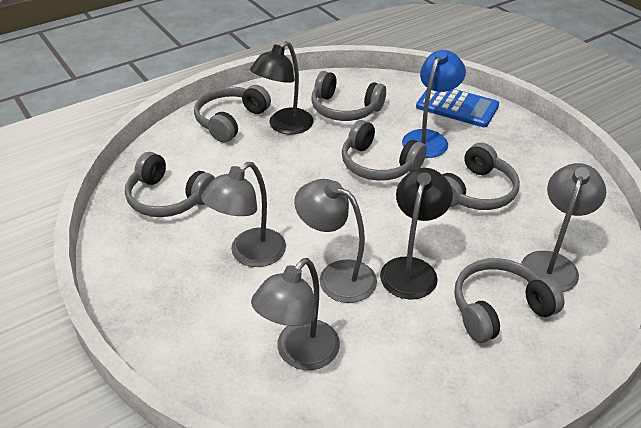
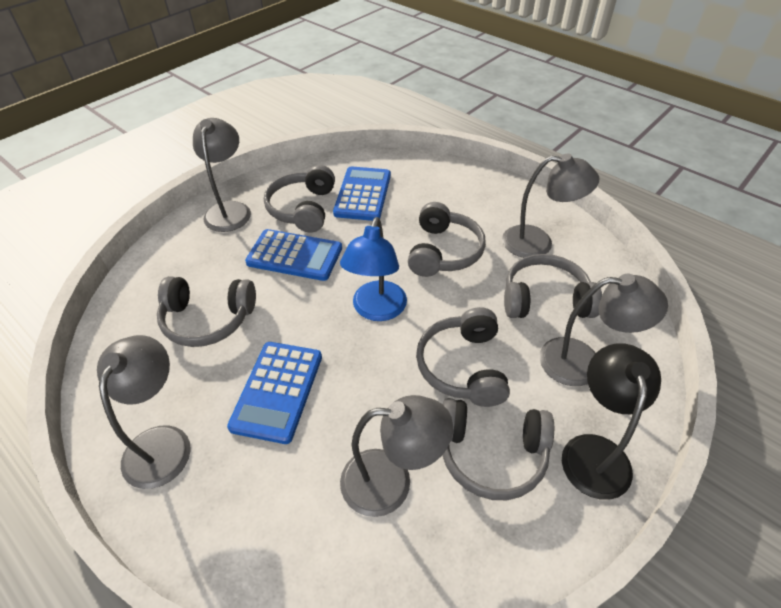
black lamp: 2 -> 1
blue calculator: 1 -> 3
grey lamp: 4 -> 5

